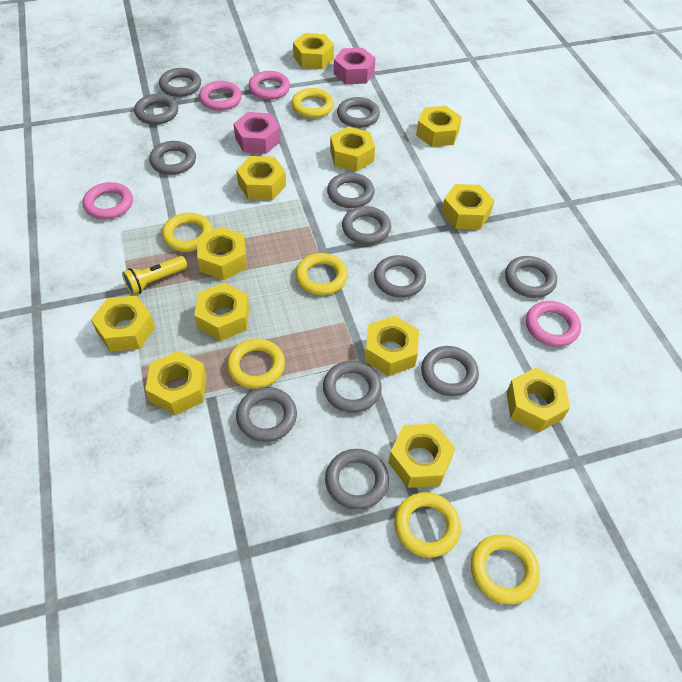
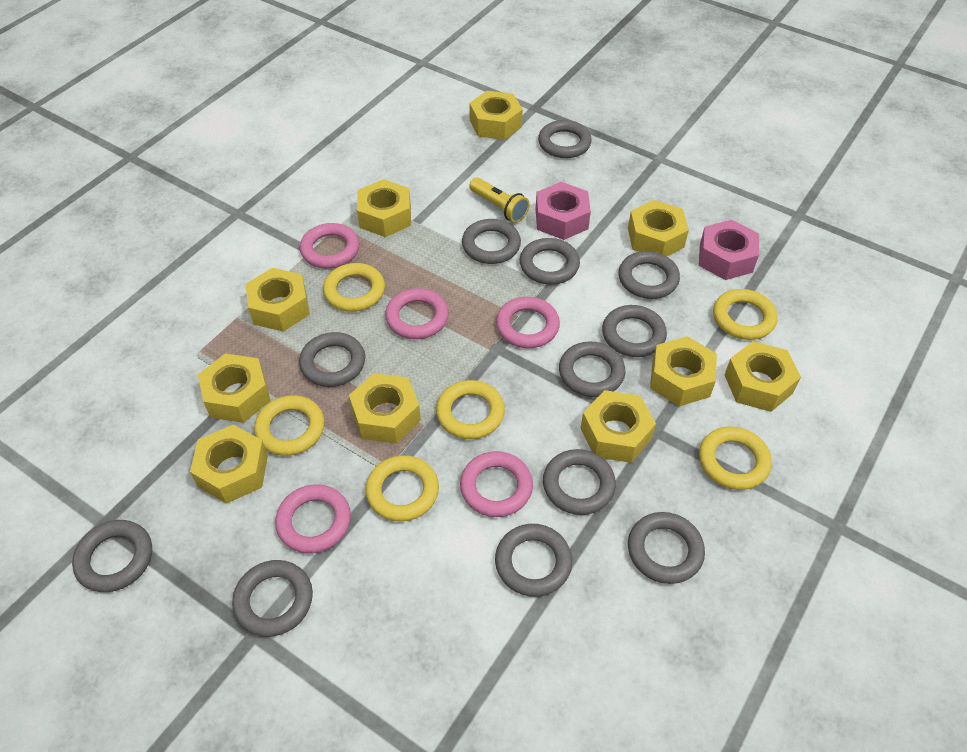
pink ring: 4 -> 5
yellow nut: 12 -> 10

